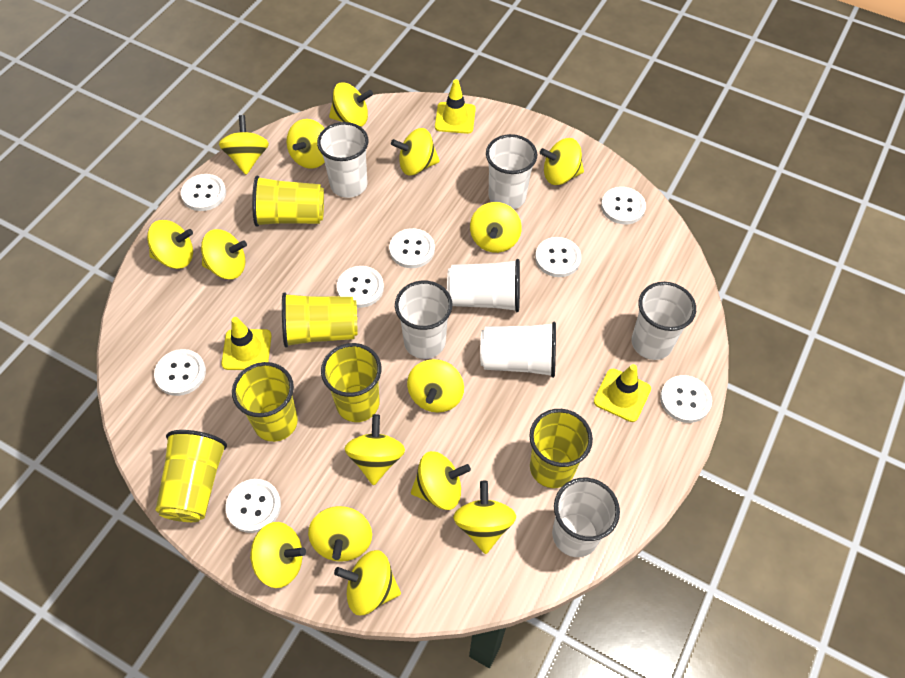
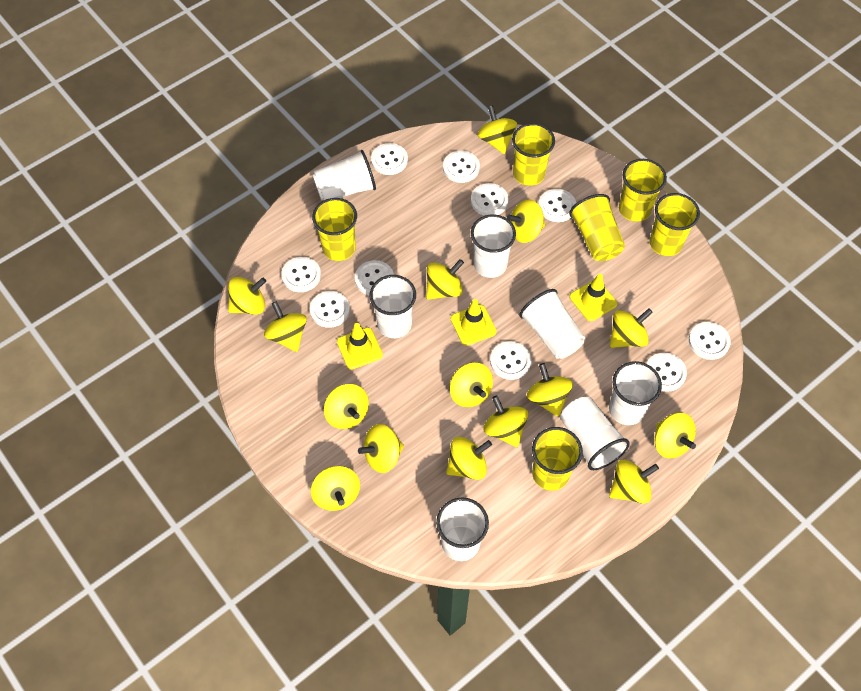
white button: 8 -> 10

